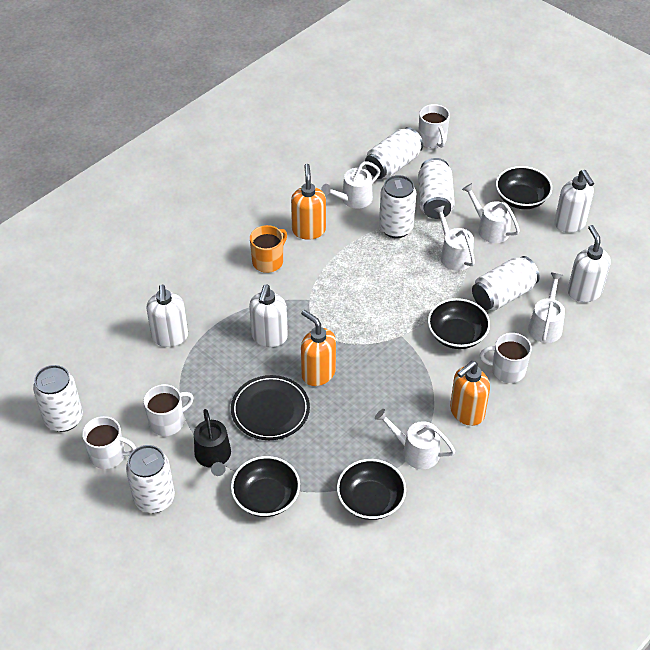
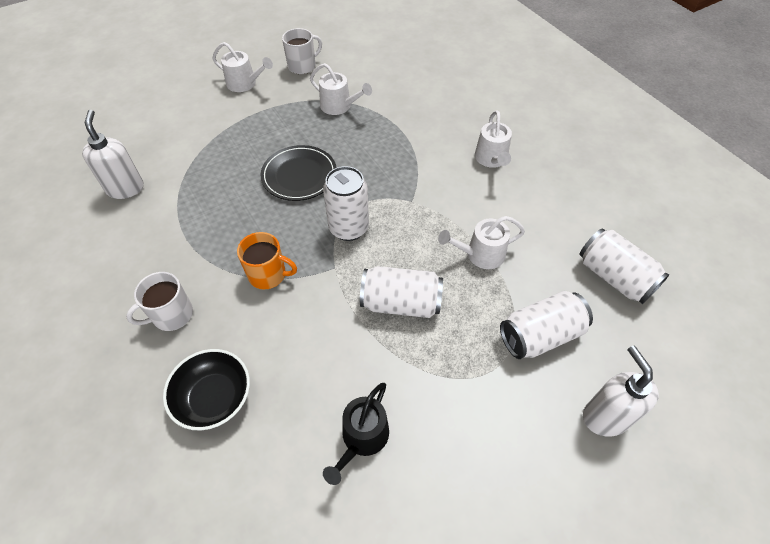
black bowl: 4 -> 1
orange soap dispenser: 3 -> 0
white can: 6 -> 4
white mug: 4 -> 2
white soap dispenser: 4 -> 2
white watering can: 5 -> 4

